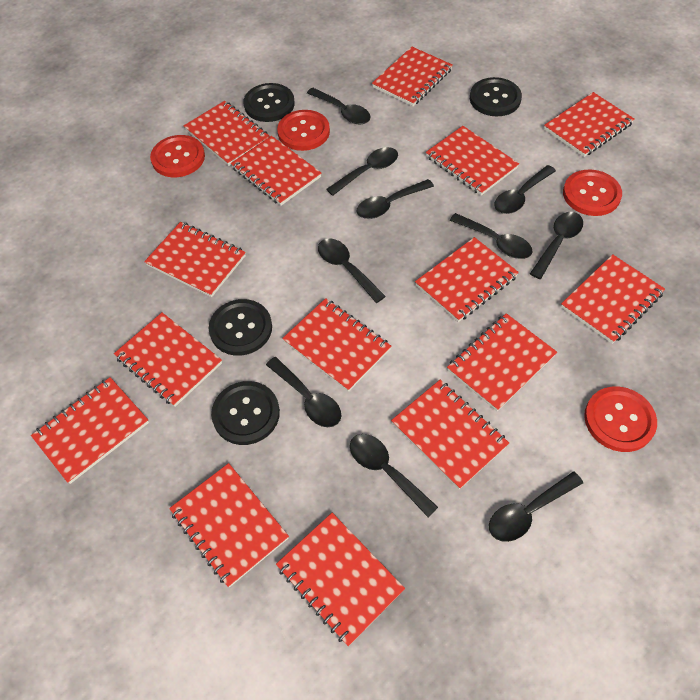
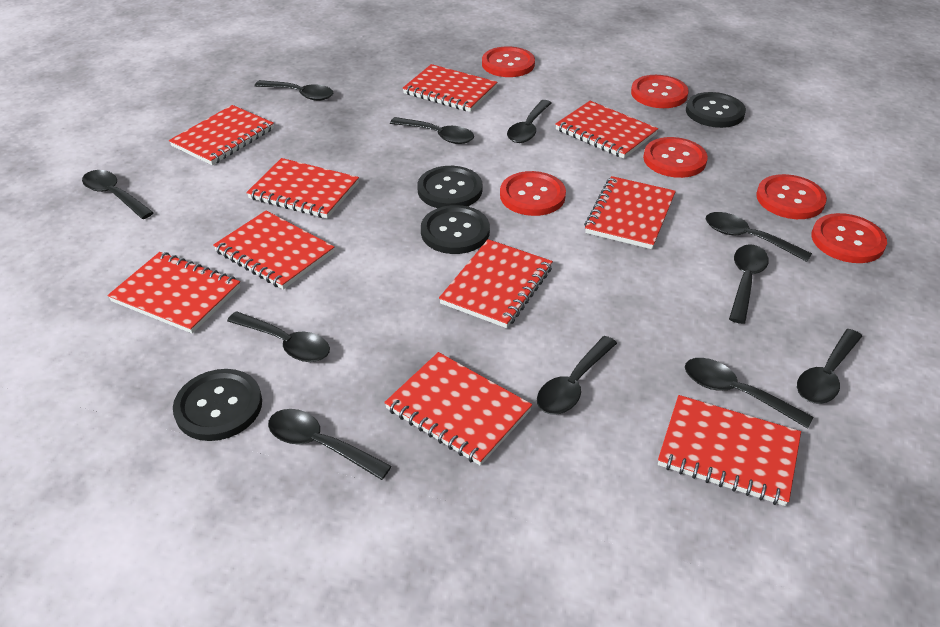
black spoon: 10 -> 11
red button: 4 -> 6
red notebook: 15 -> 10

